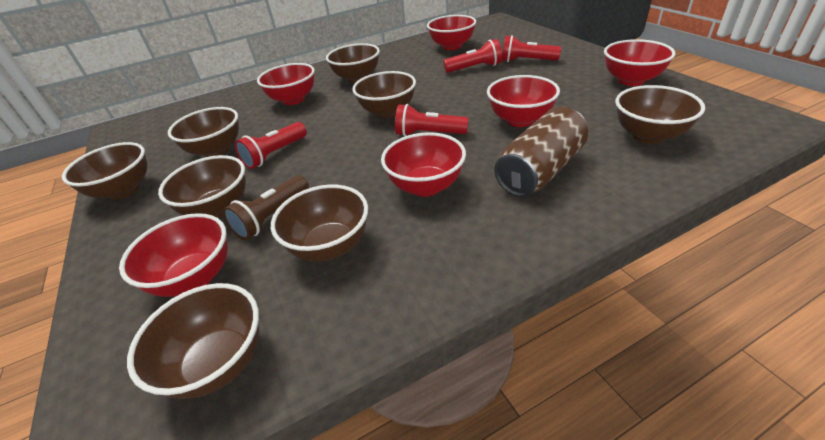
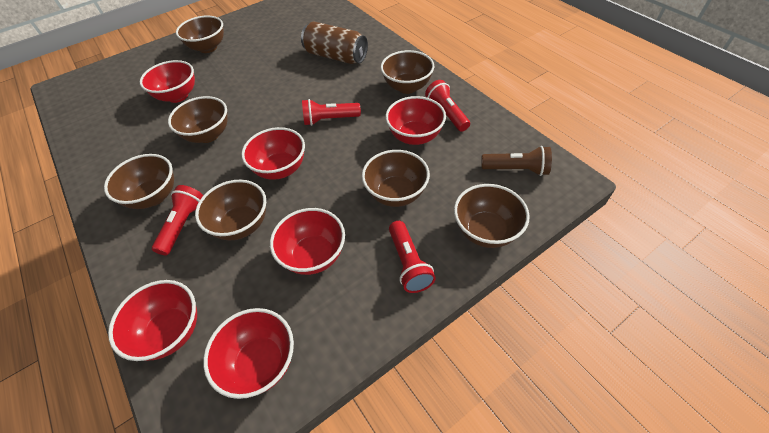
brown bowl: 8 -> 7

